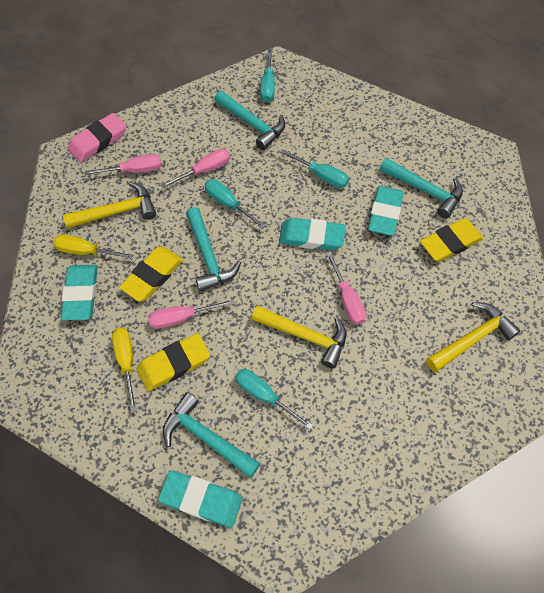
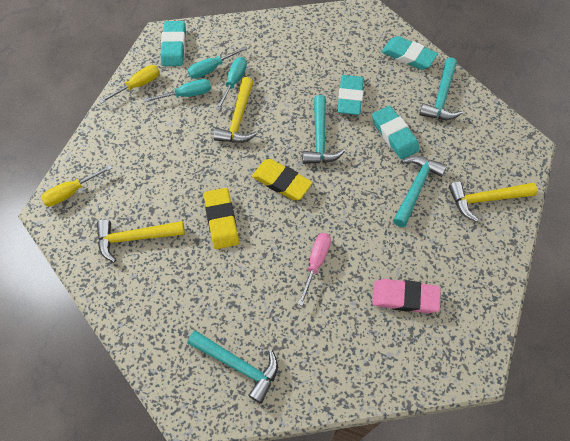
pink screwdriver: 4 -> 1
turquoise screwdriver: 4 -> 3
yellow eraser: 3 -> 2

